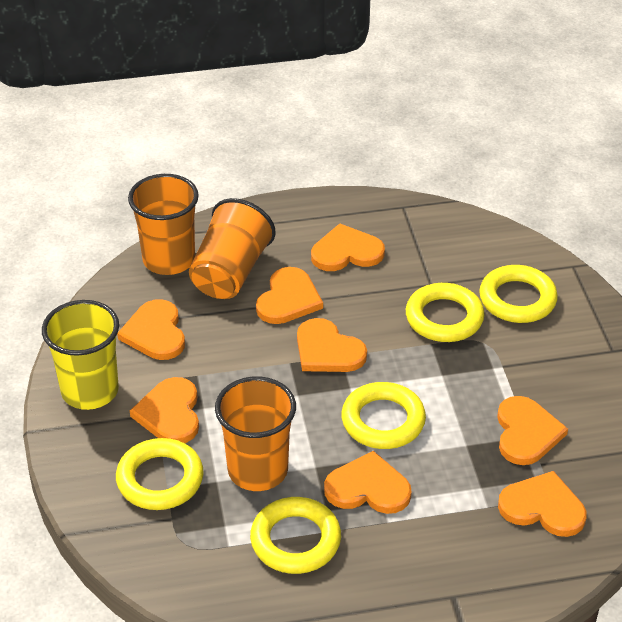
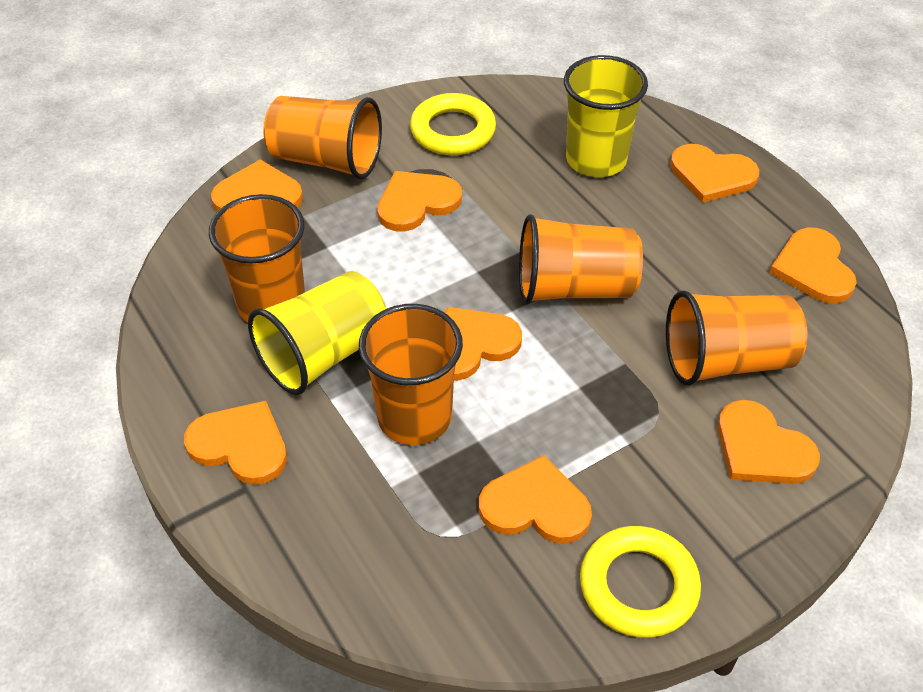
orange cup: 3 -> 5
yellow cup: 1 -> 2
yellow ring: 5 -> 2

